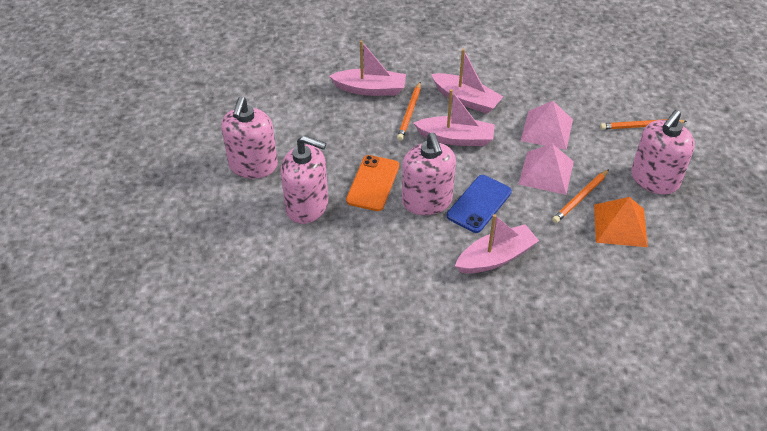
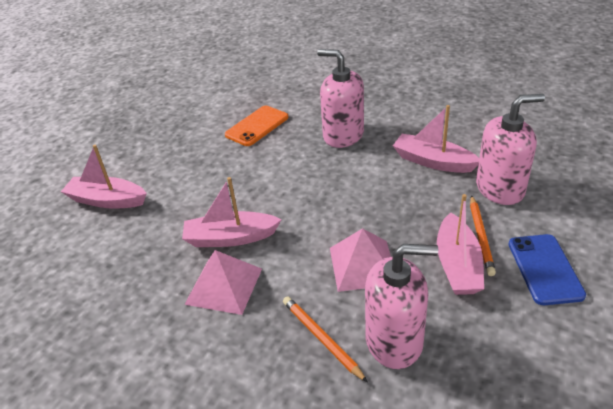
orange pencil: 3 -> 2
orange pyramid: 1 -> 0
pink soap dispenser: 4 -> 3

